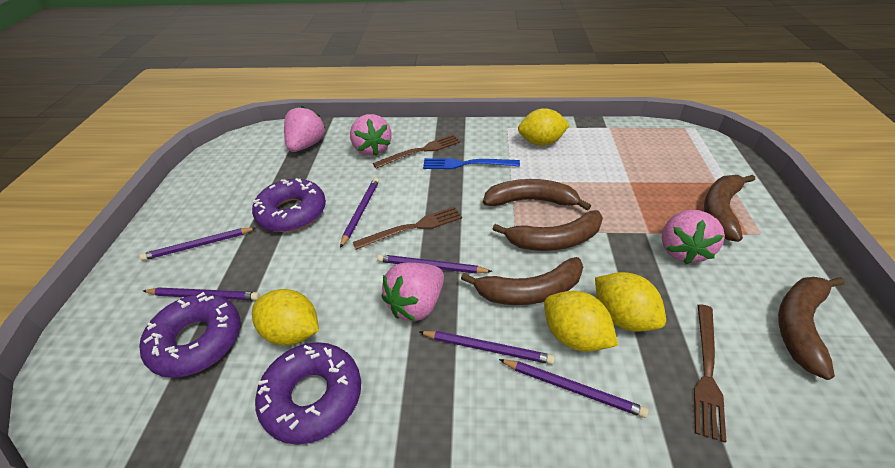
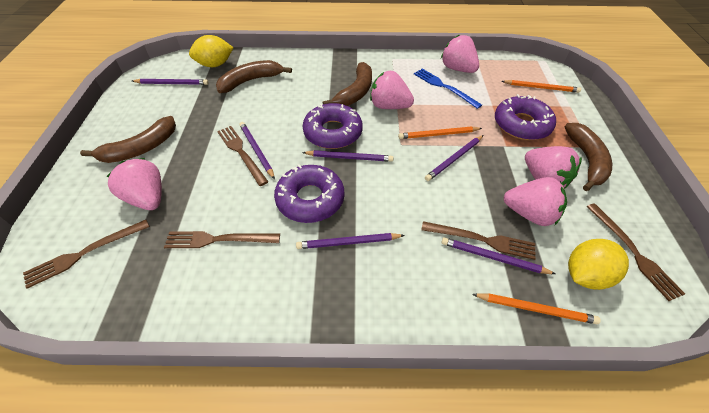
brown banana: 5 -> 4
brown fork: 3 -> 5
orange pencil: 0 -> 3
pink strawberry: 4 -> 5
yellow lemon: 4 -> 2

